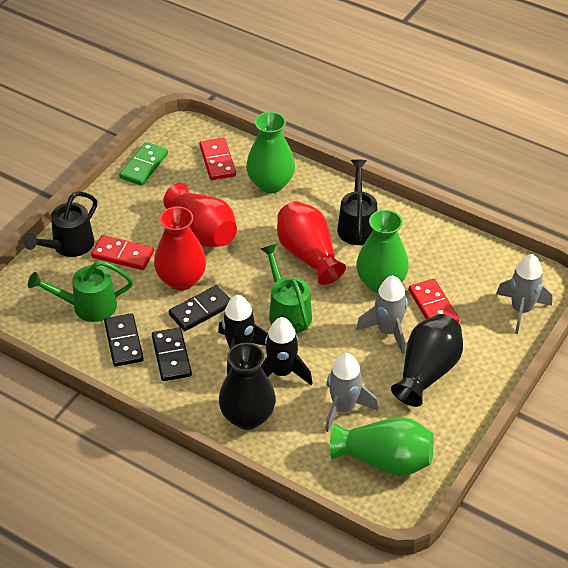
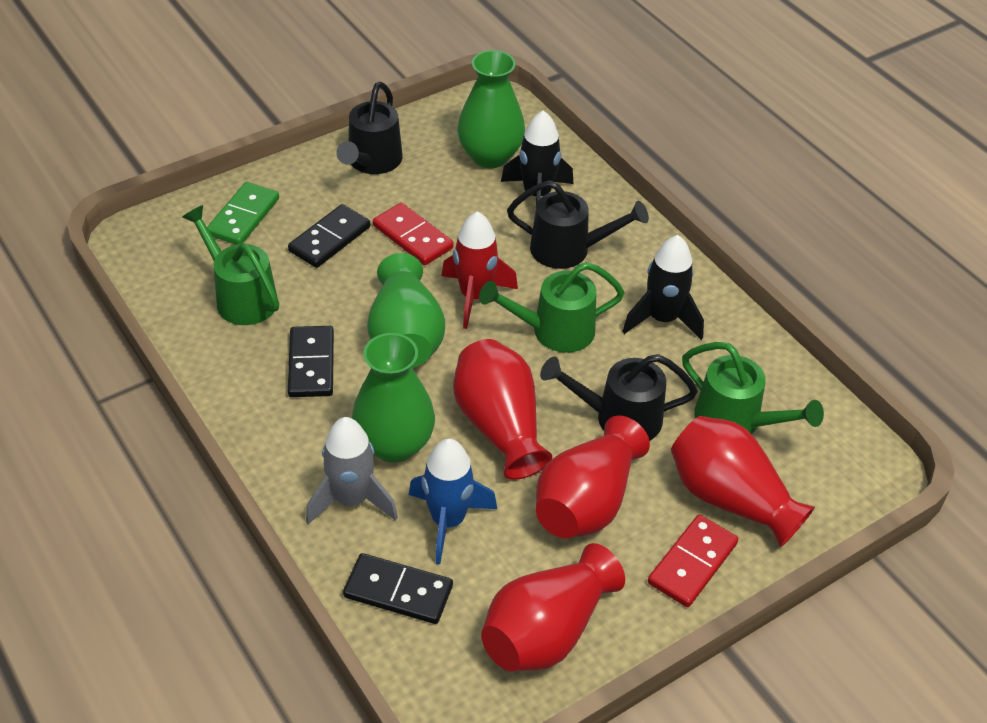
black vase: 2 -> 0
black watering can: 2 -> 3
blue rocket: 0 -> 1
green watering can: 2 -> 3
grey rocket: 3 -> 1
red domino: 3 -> 2
red rocket: 0 -> 1
red vase: 3 -> 4

